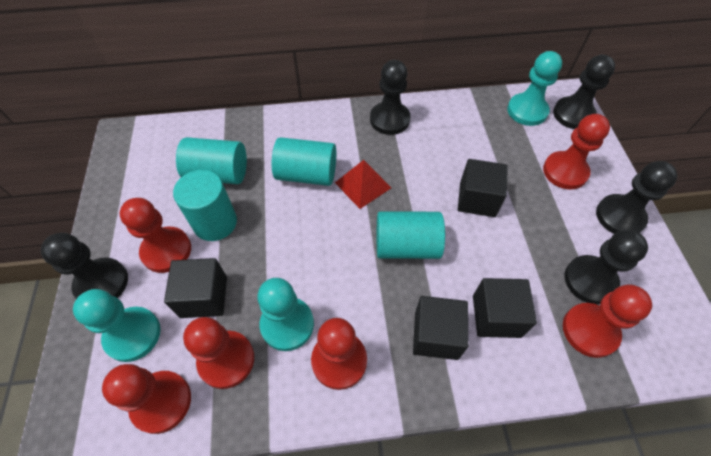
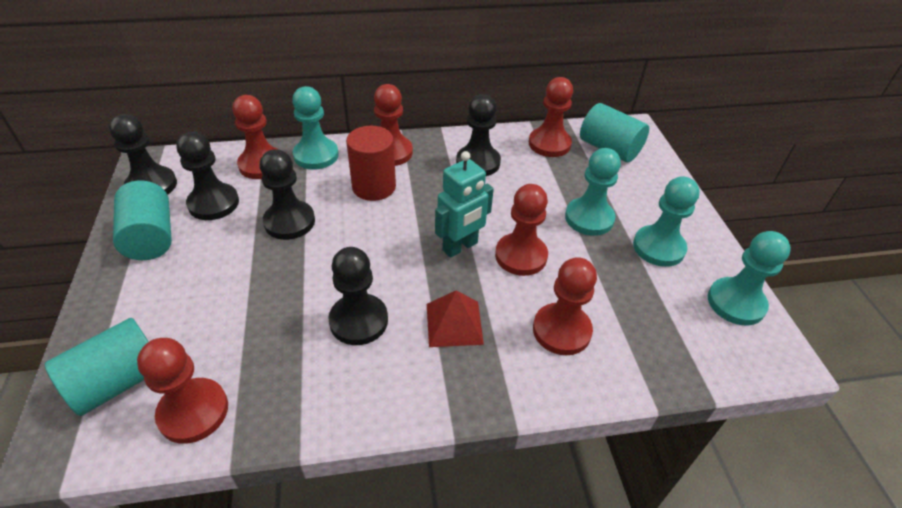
black cube: 4 -> 0
red cylinder: 0 -> 1
turquoise cylinder: 4 -> 3
turquoise pawn: 3 -> 4
turquoise robot: 0 -> 1

